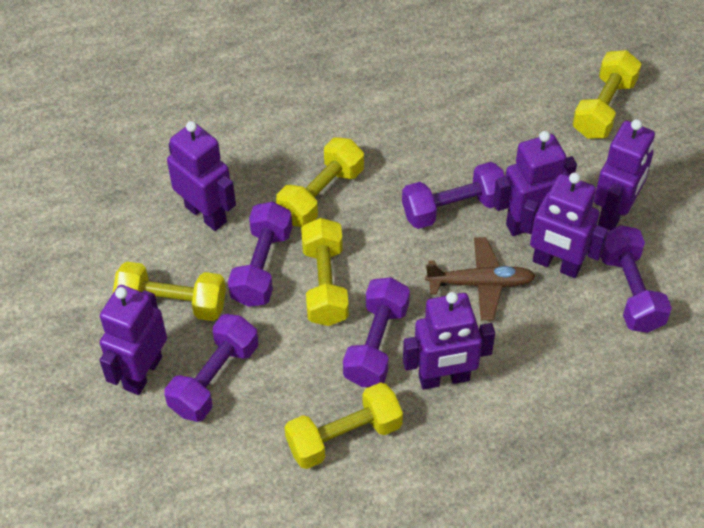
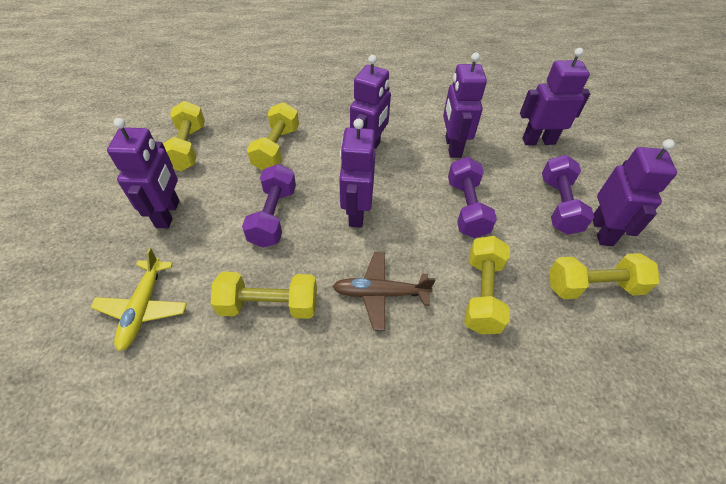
purple dumbbell: 5 -> 3
yellow plane: 0 -> 1

